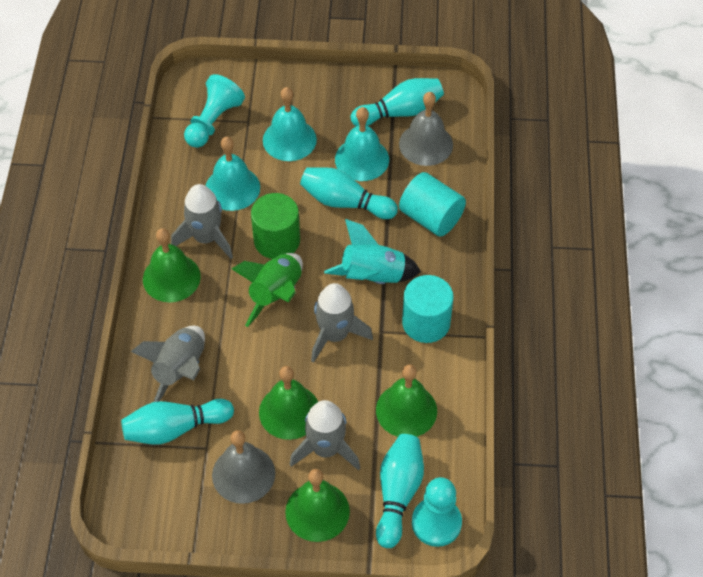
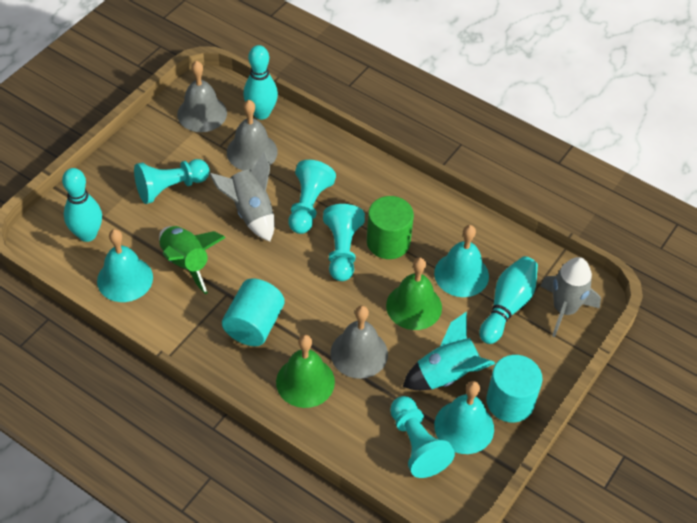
green bell: 4 -> 2
grey bell: 2 -> 3
grey rocket: 4 -> 2
turquoise bowling pin: 4 -> 3
turquoise pawn: 2 -> 4

